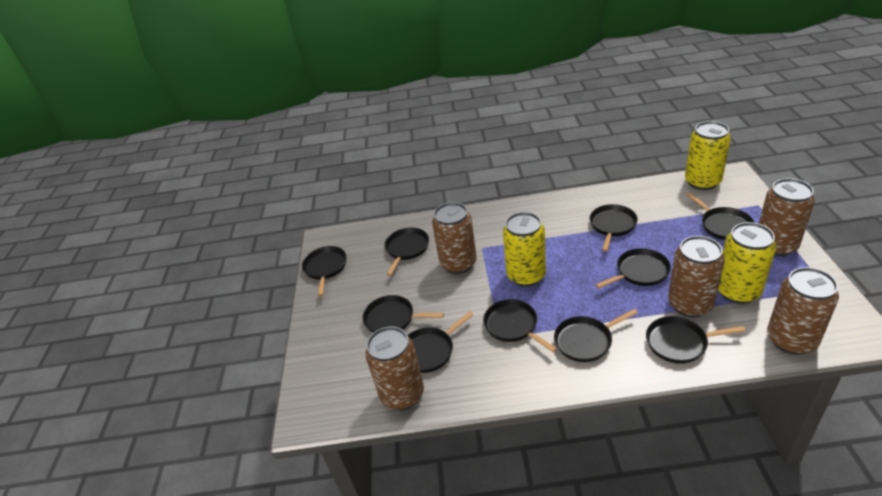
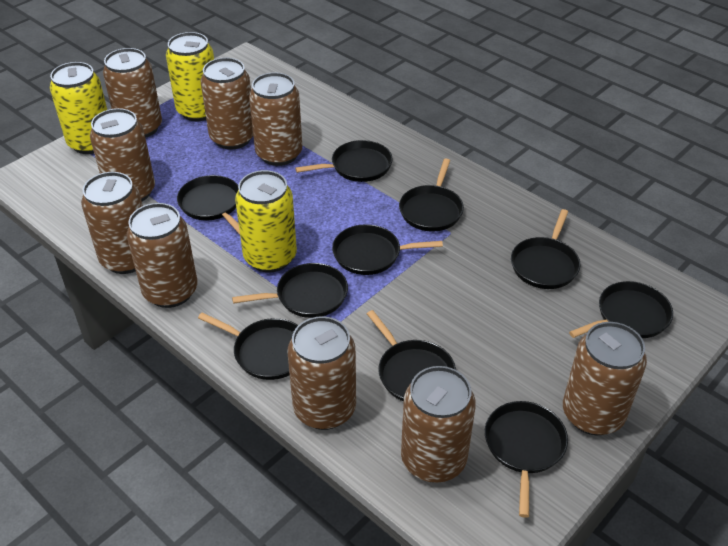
brown can: 5 -> 9

